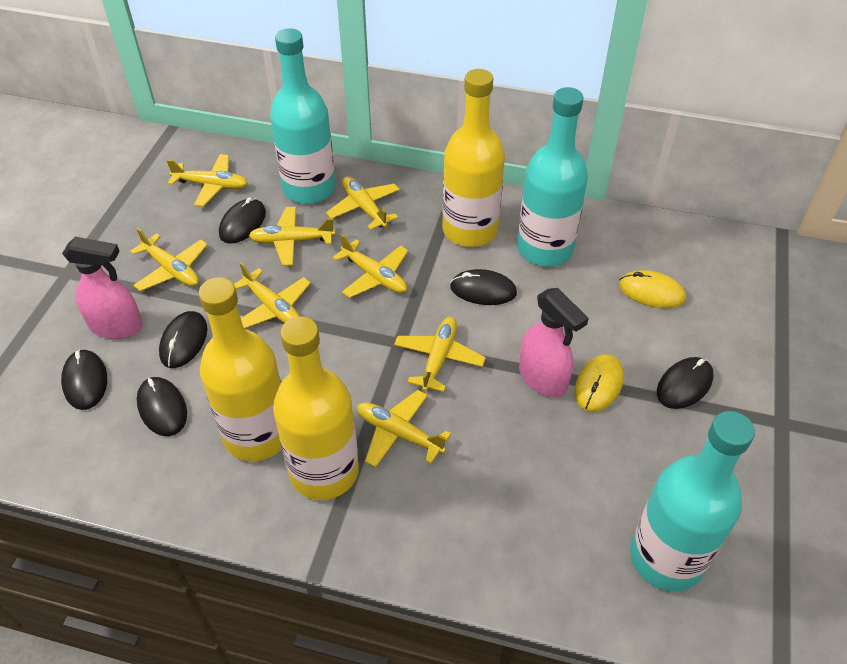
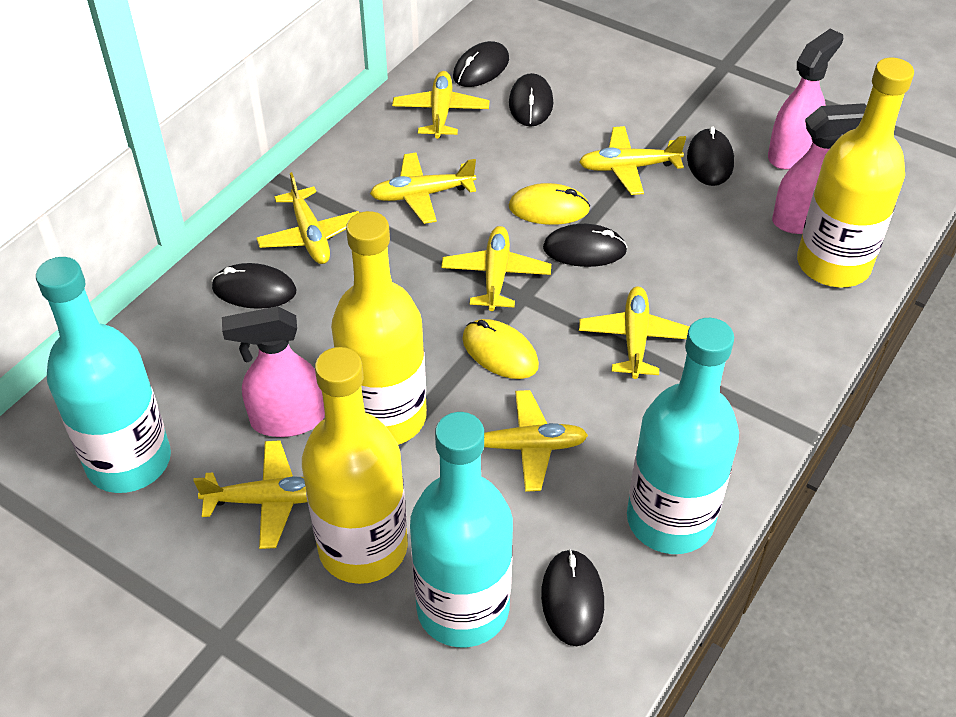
pink spray bottle: 2 -> 3

